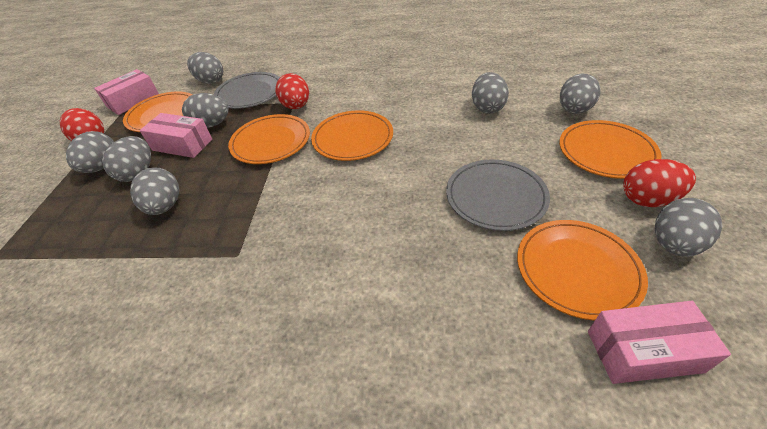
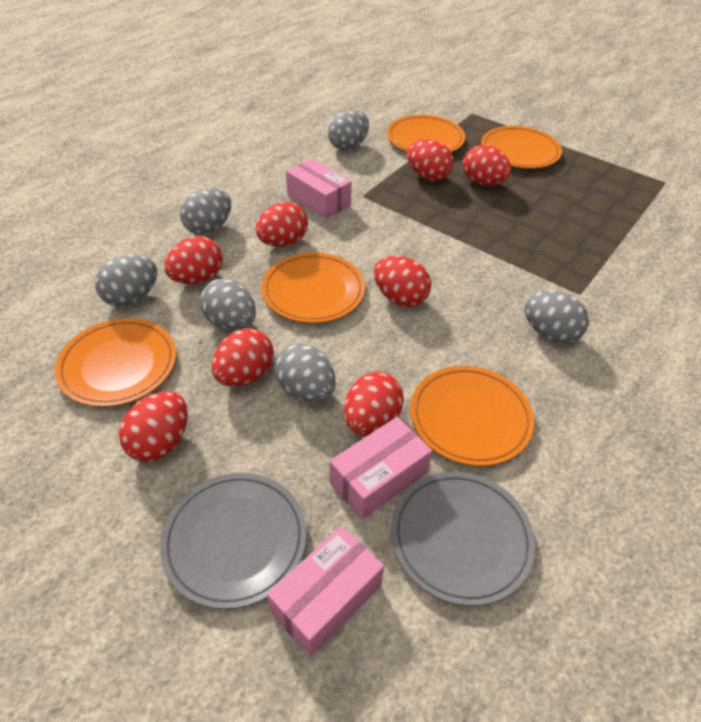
grey egg: 8 -> 6
red egg: 3 -> 8

